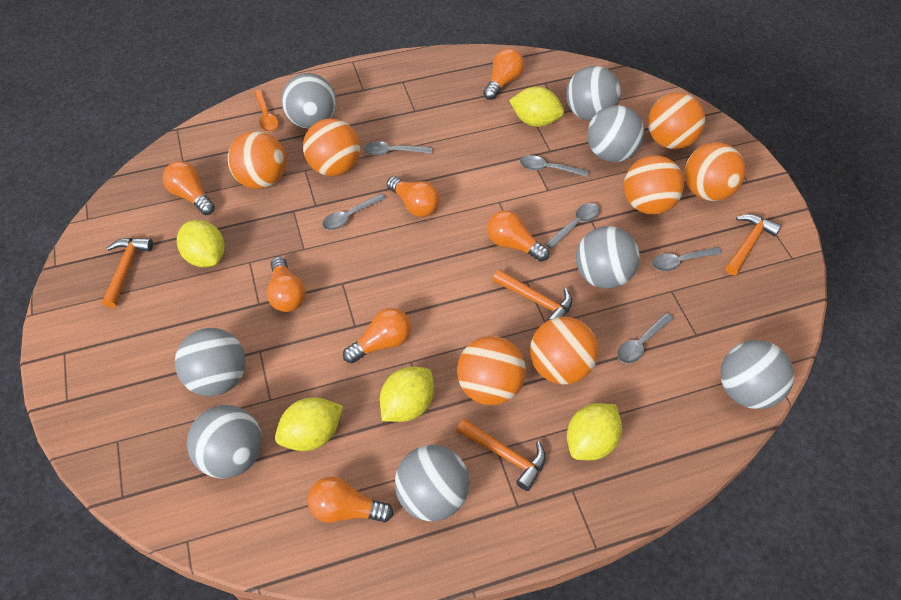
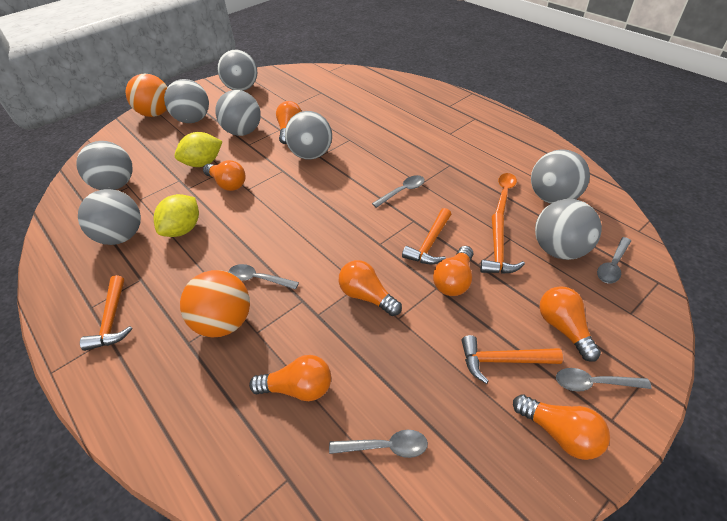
grey spoon: 6 -> 5
orange ball: 7 -> 2
yellow lemon: 5 -> 2

